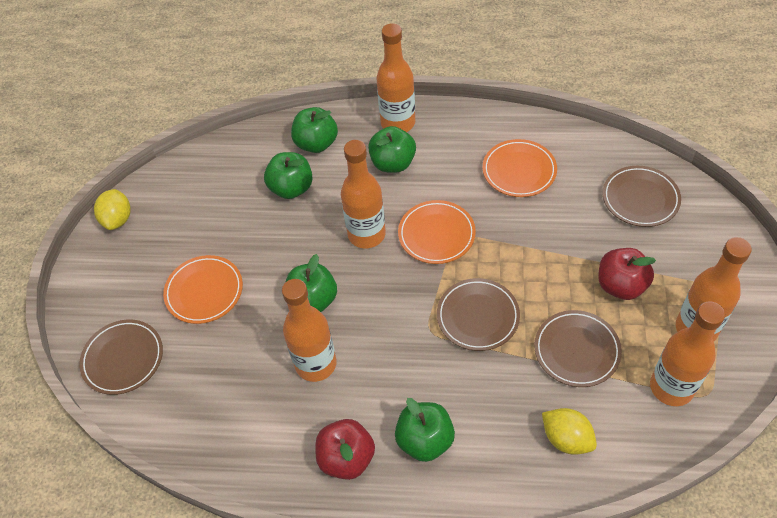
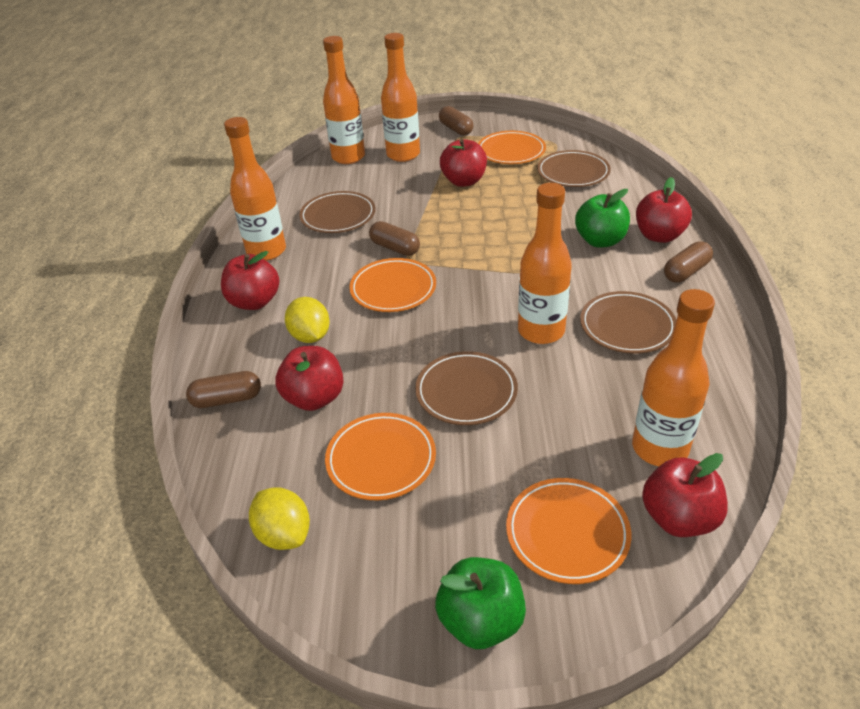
brown capsule: 0 -> 4
green apple: 5 -> 2
orange plate: 3 -> 4
red apple: 2 -> 5

